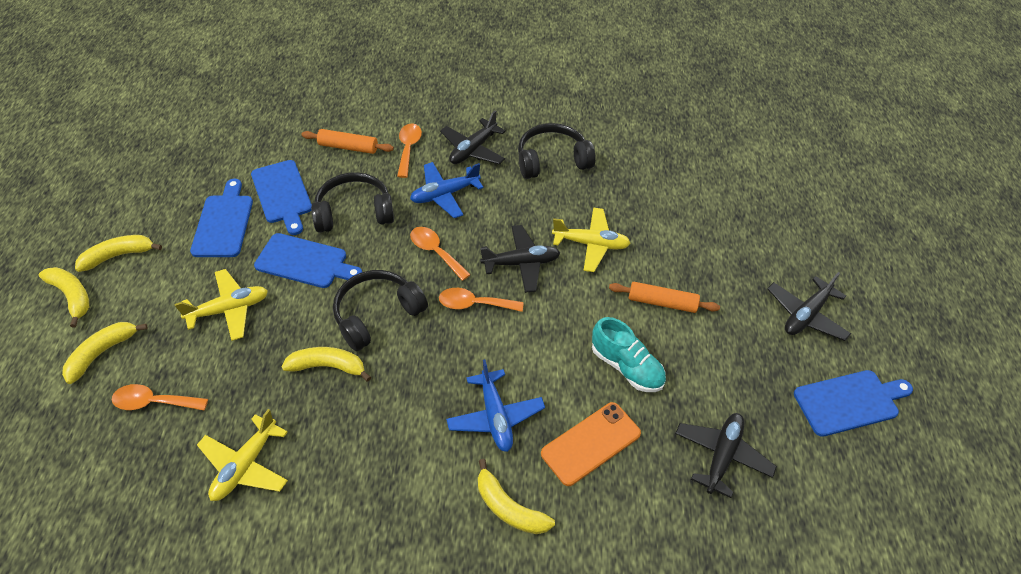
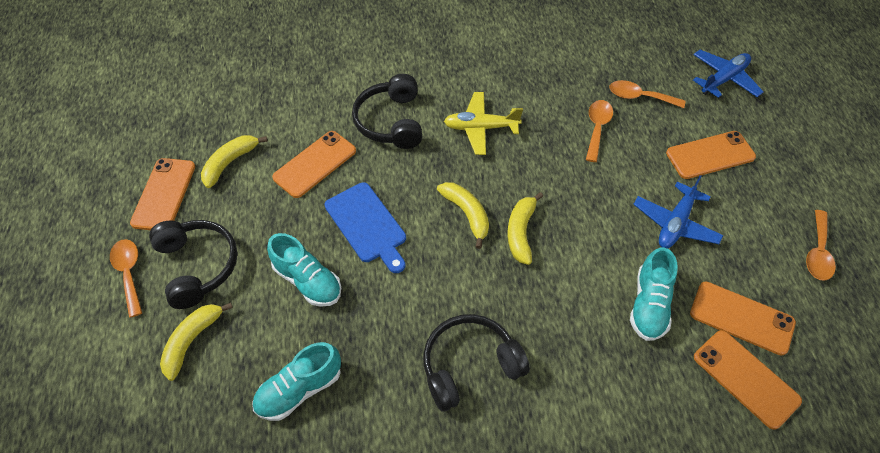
black plane: 4 -> 0
blue cutting board: 4 -> 1
orange phone: 1 -> 5
orange rolling pin: 2 -> 0
turquoise shoe: 1 -> 3
yellow banana: 5 -> 4
yellow plane: 3 -> 1

